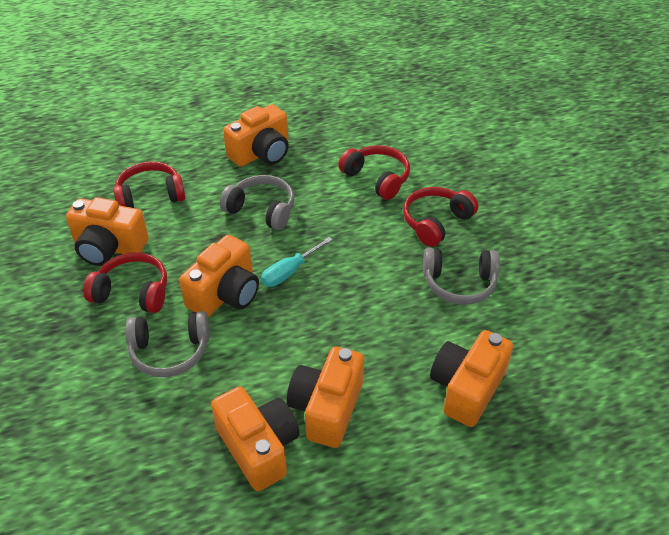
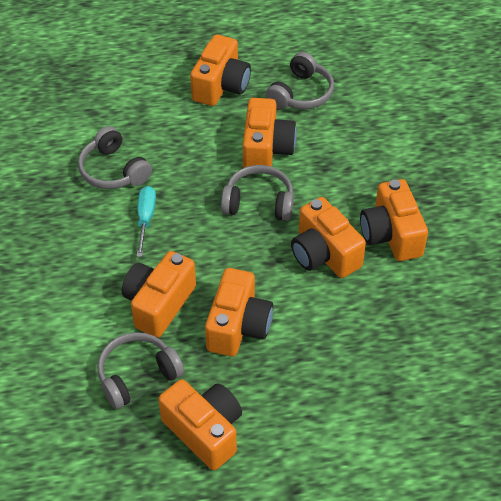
grey headphones: 3 -> 4
orange camera: 6 -> 7
red headphones: 4 -> 0

